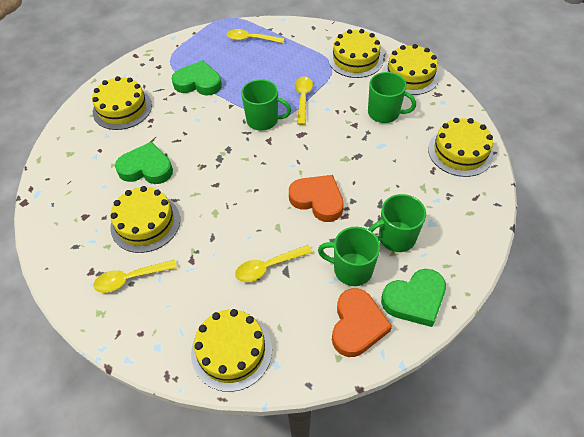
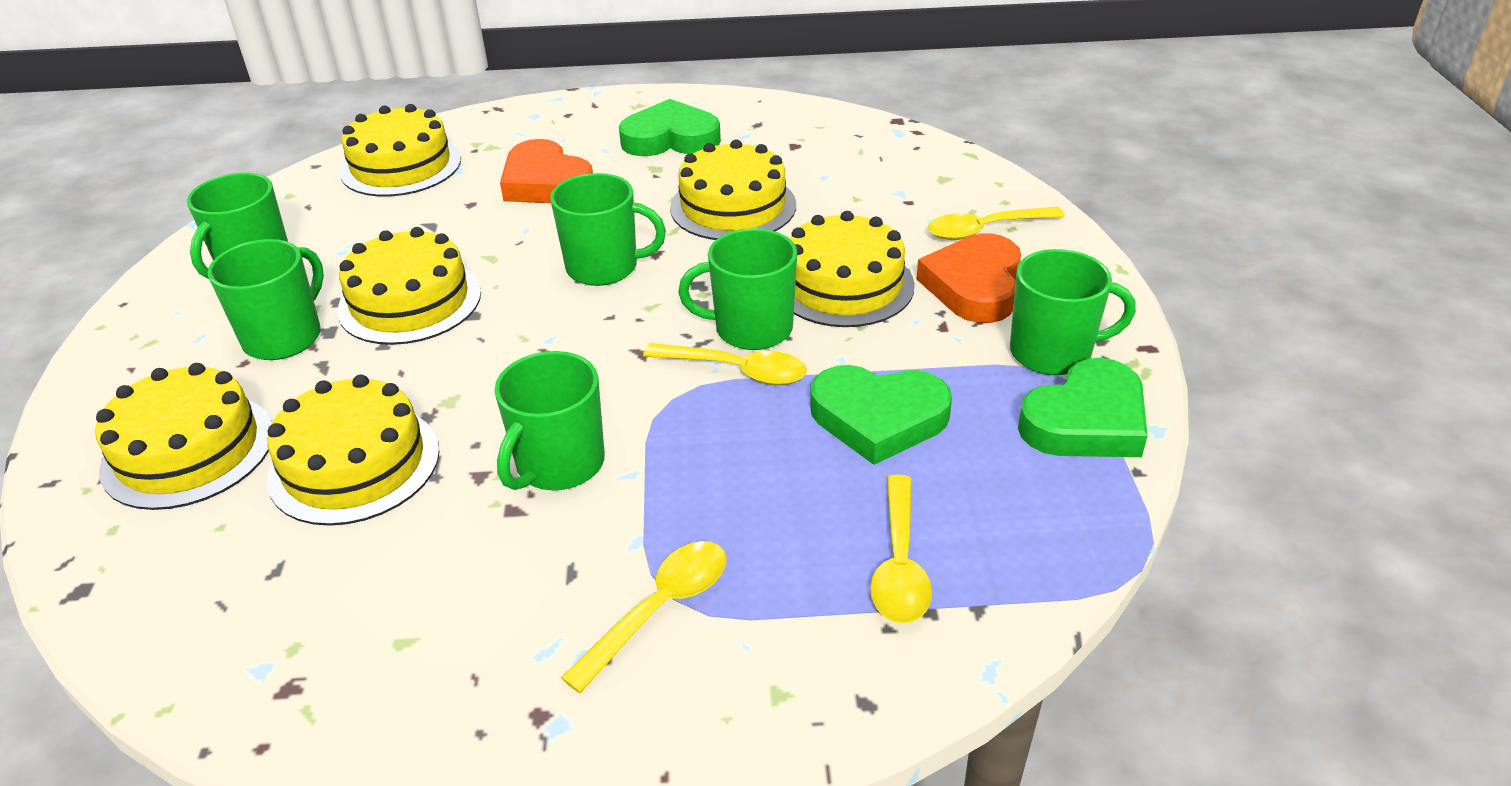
green mug: 4 -> 6

